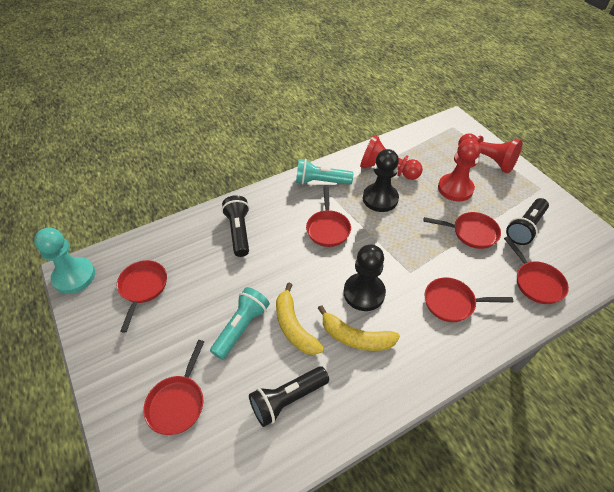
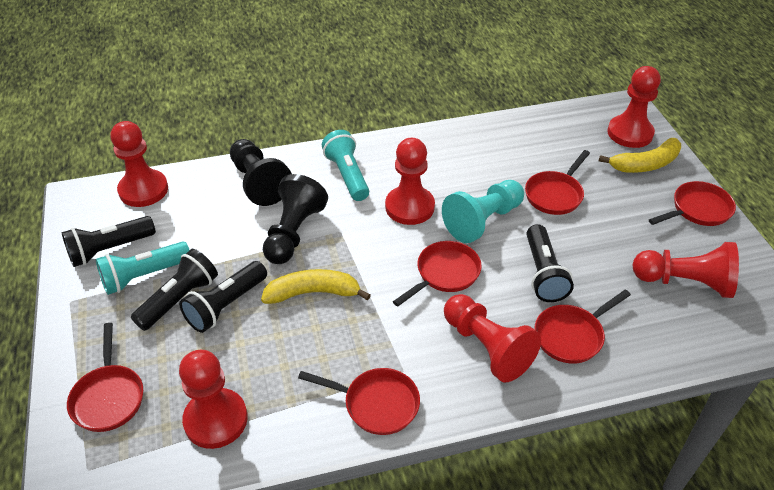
black flashlight: 3 -> 4
red pawn: 3 -> 6

